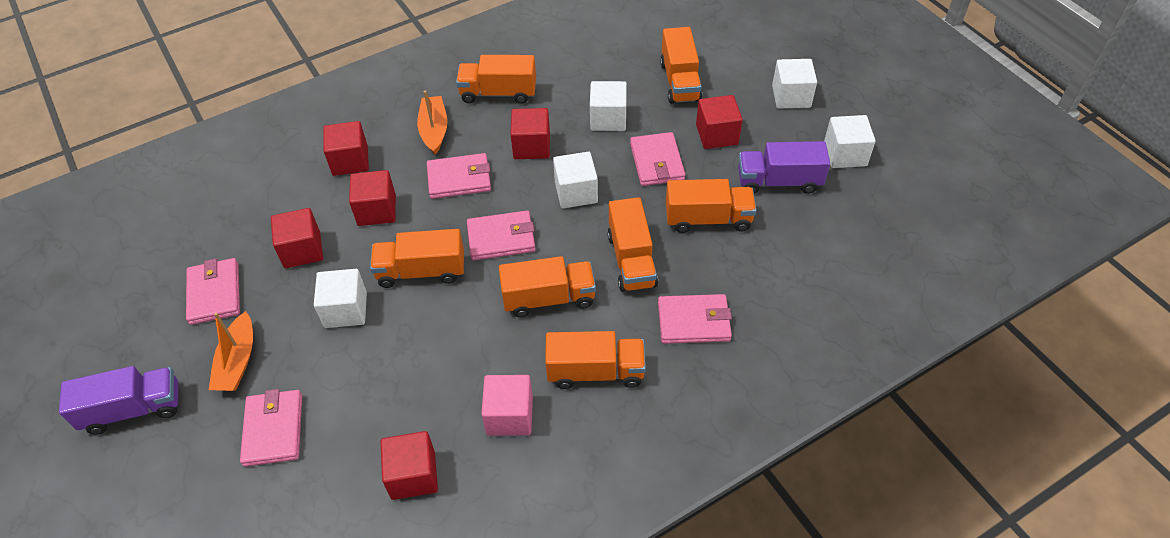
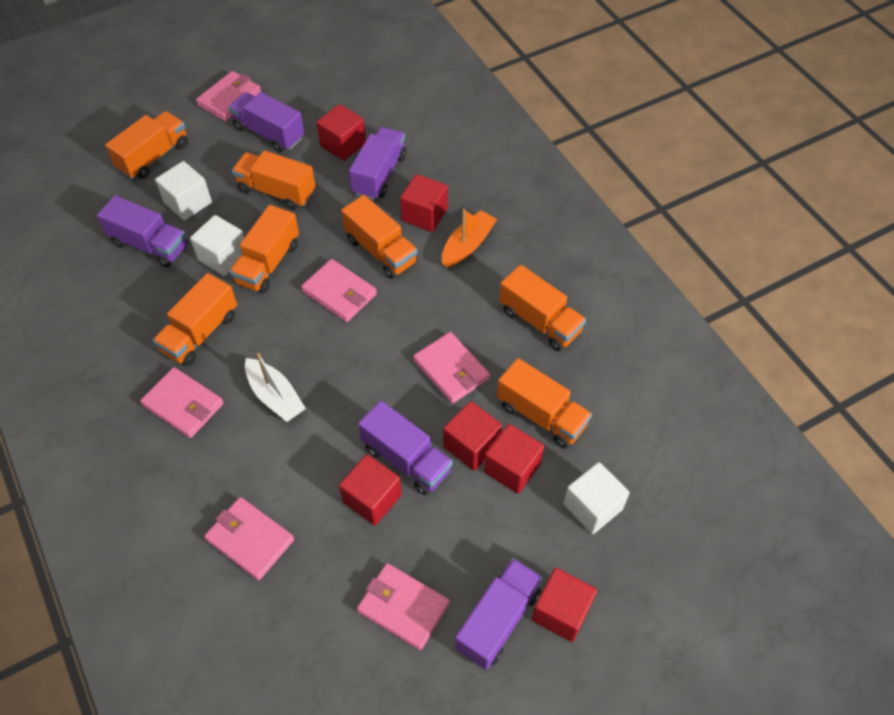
orange boat: 2 -> 1
pink cube: 1 -> 0
purple truck: 2 -> 5
white boat: 0 -> 1
white cube: 5 -> 3

